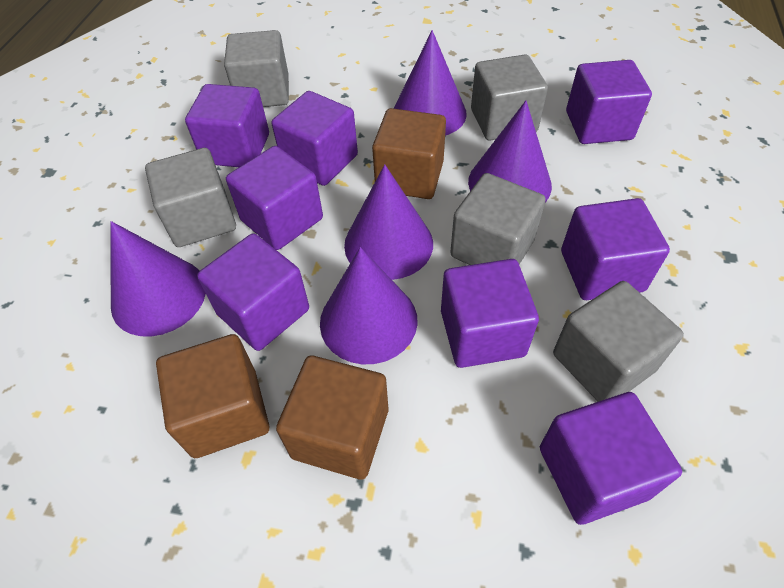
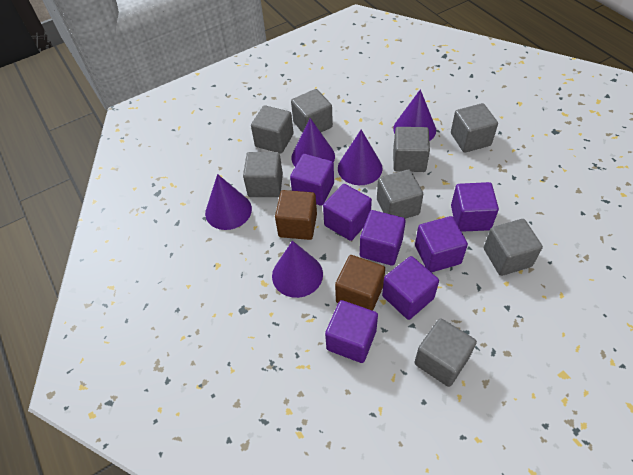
brown cube: 3 -> 2
grey cube: 5 -> 8
purple cube: 8 -> 7

